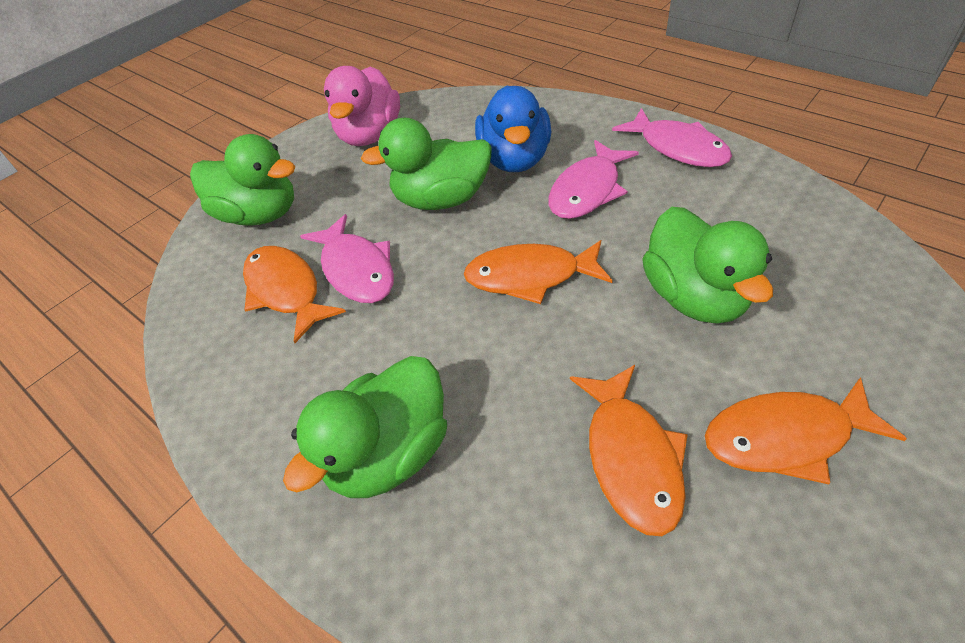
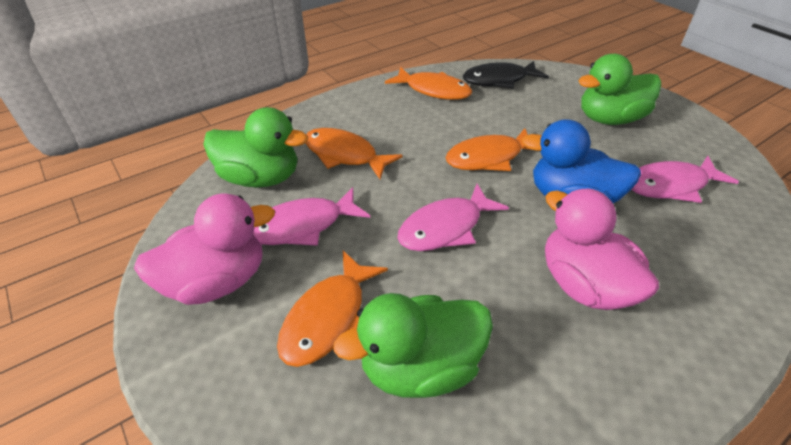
black fish: 0 -> 1
green duck: 4 -> 3
pink duck: 1 -> 2

